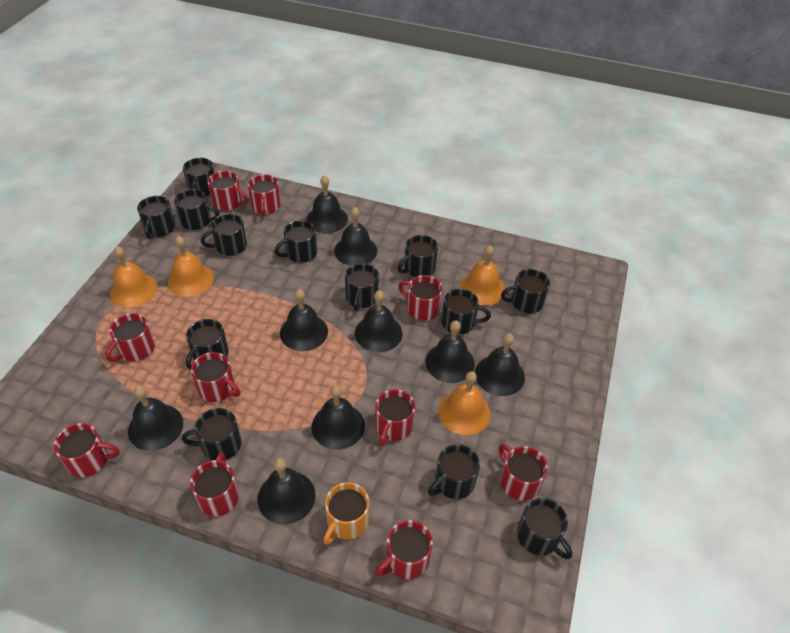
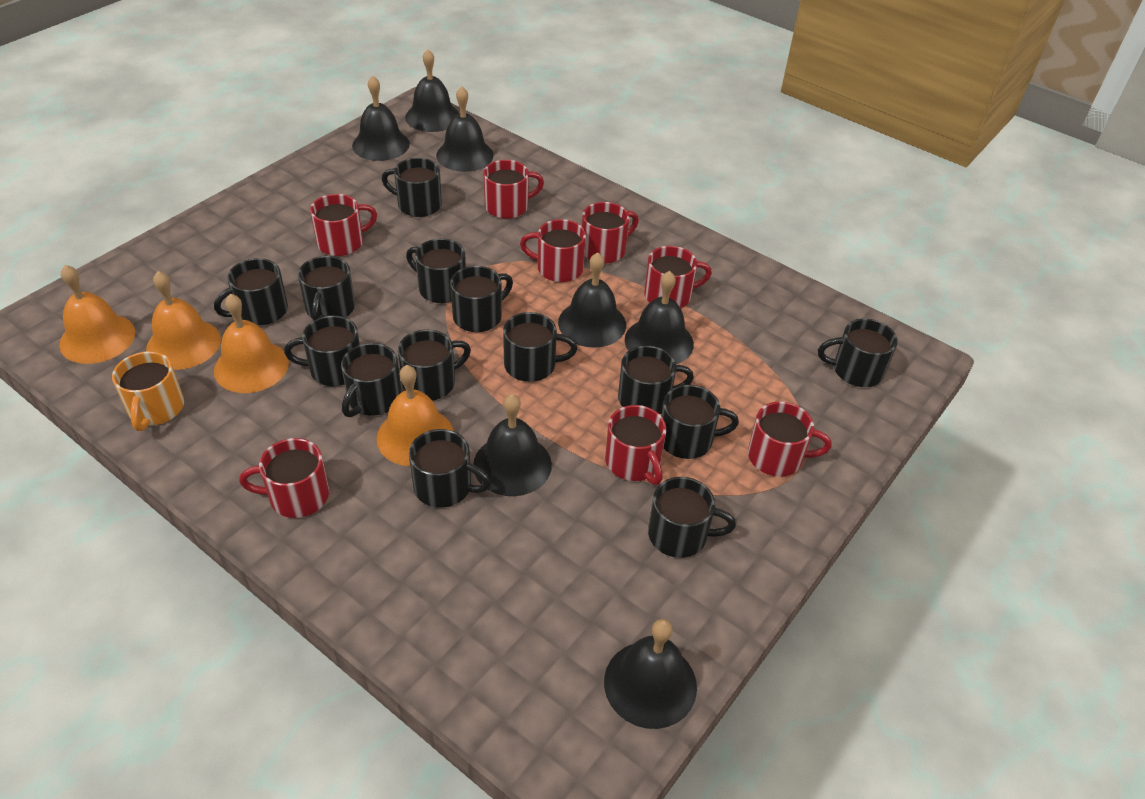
black bell: 9 -> 7
black mug: 13 -> 14
red mug: 10 -> 8

